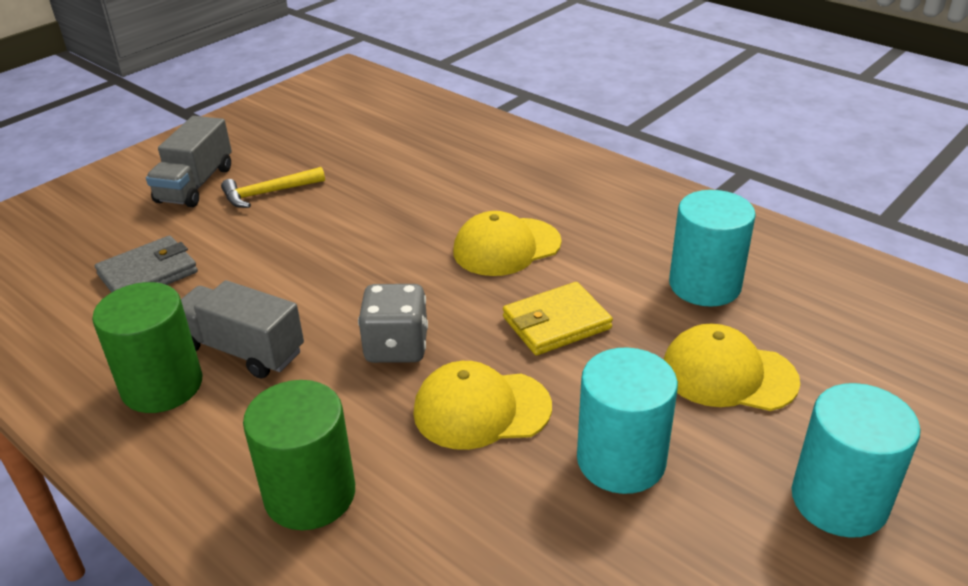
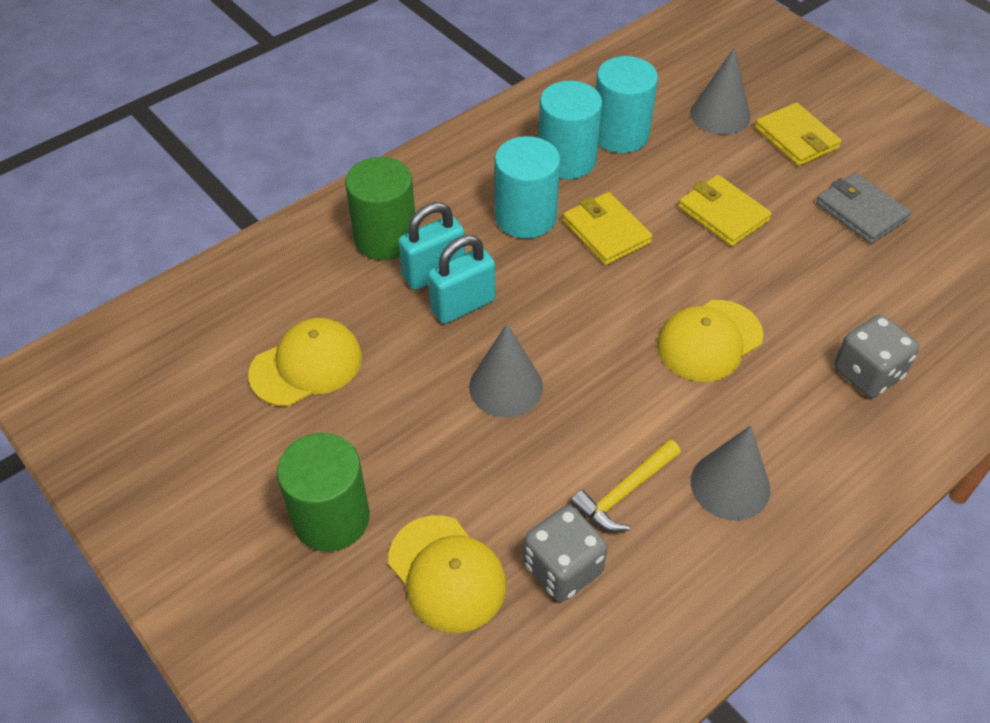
grey cone: 0 -> 3
grey dice: 1 -> 2
grey truck: 2 -> 0
turquoise padlock: 0 -> 2
yellow wallet: 1 -> 3

